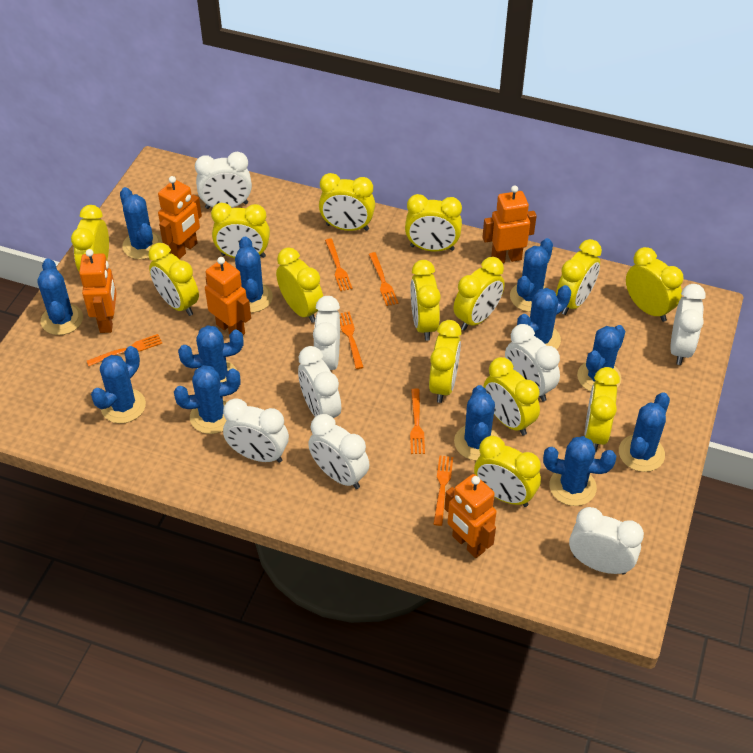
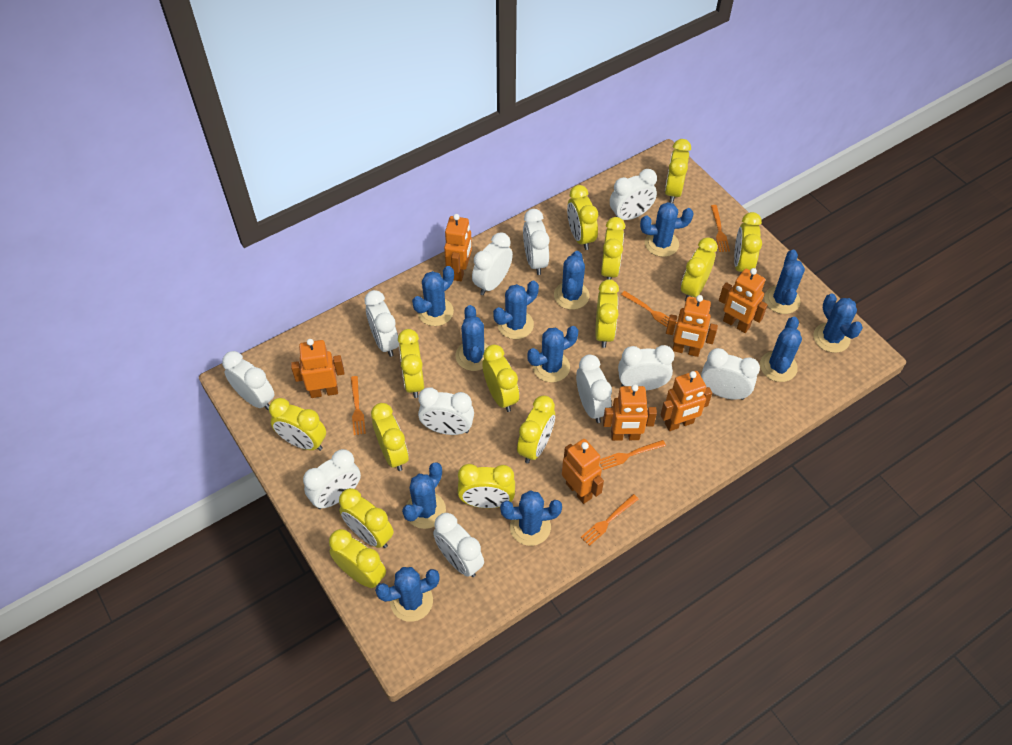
orange fork: 6 -> 5
orange robot: 5 -> 7
white clock: 8 -> 11

